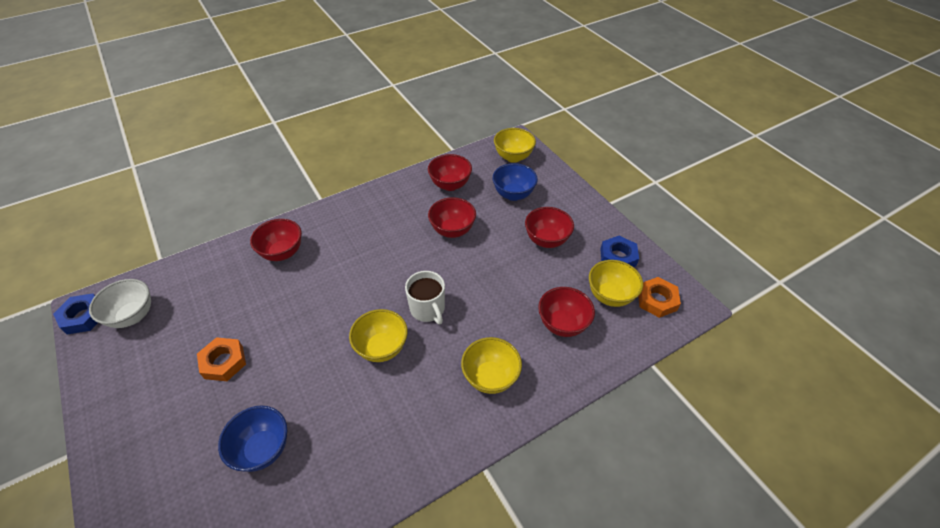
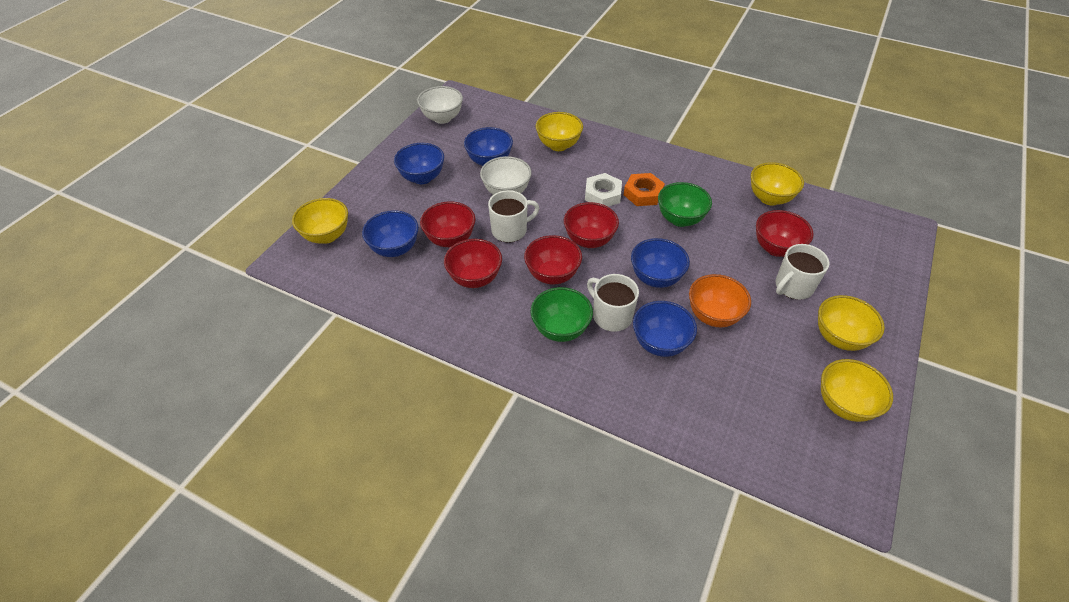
blue bowl: 2 -> 5
blue nut: 2 -> 0
green bowl: 0 -> 2
orange bowl: 0 -> 1
orange nut: 2 -> 1
white bowl: 1 -> 2
white mug: 1 -> 3
white nut: 0 -> 1
yellow bowl: 4 -> 5

